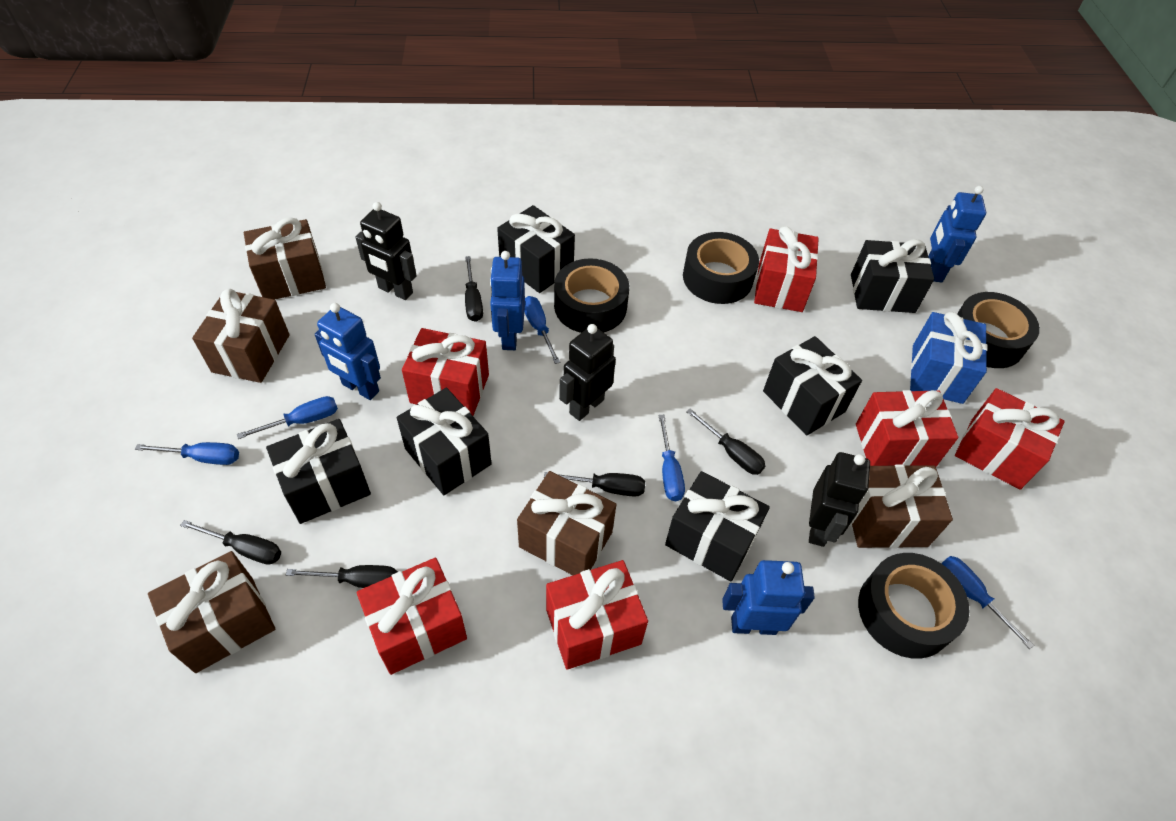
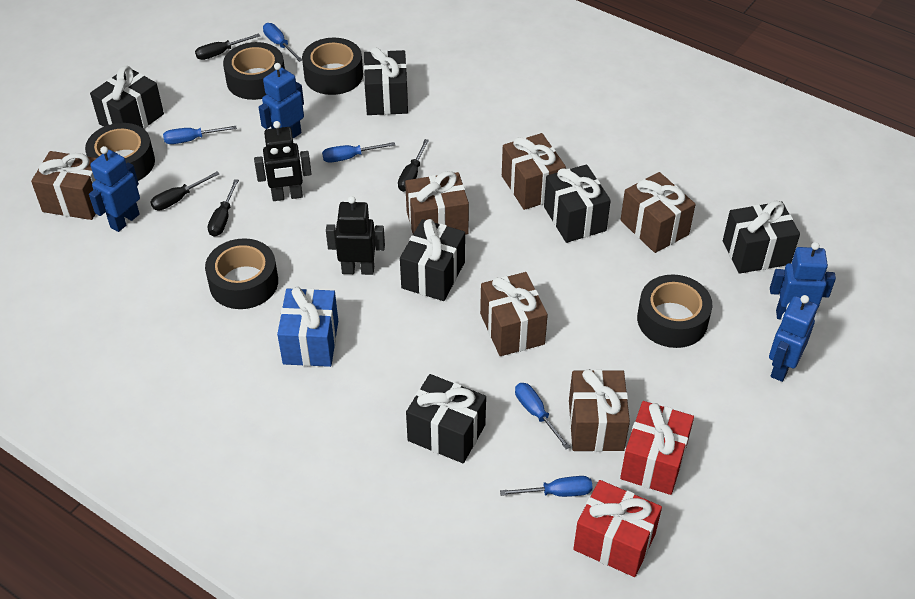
black robot: 3 -> 2
black screwdriver: 5 -> 4
black tape: 4 -> 5
brown gift: 5 -> 6
red gift: 6 -> 2

